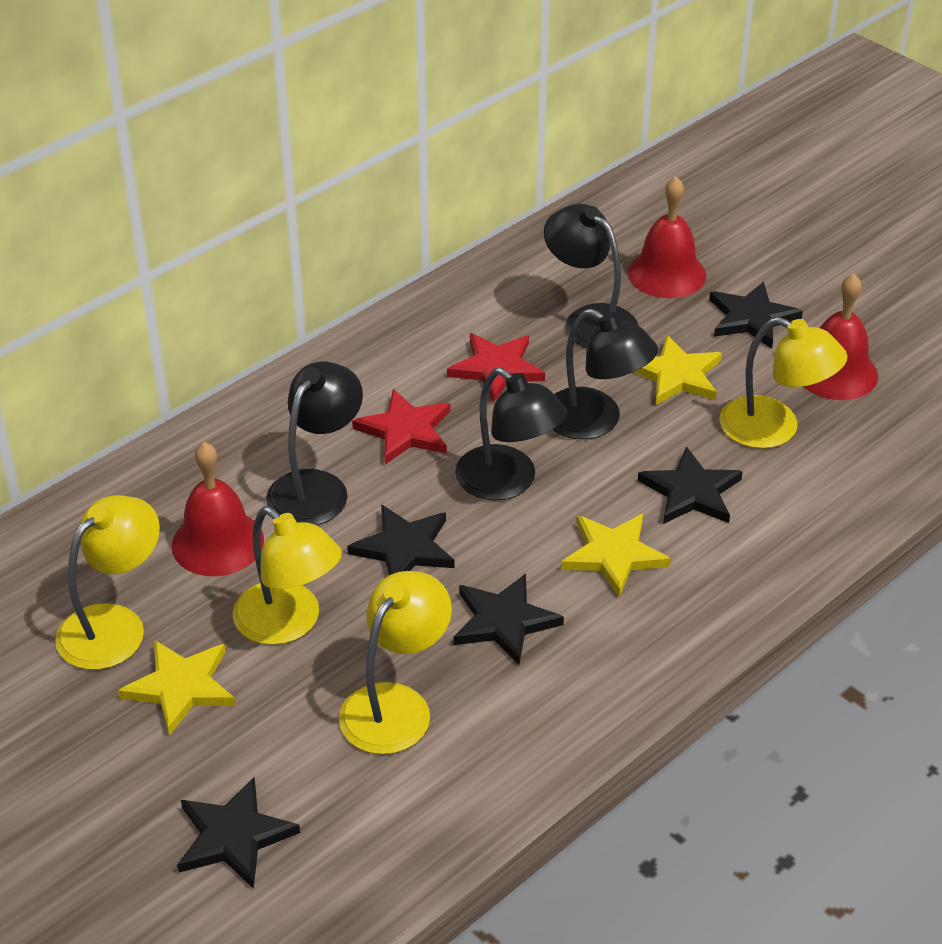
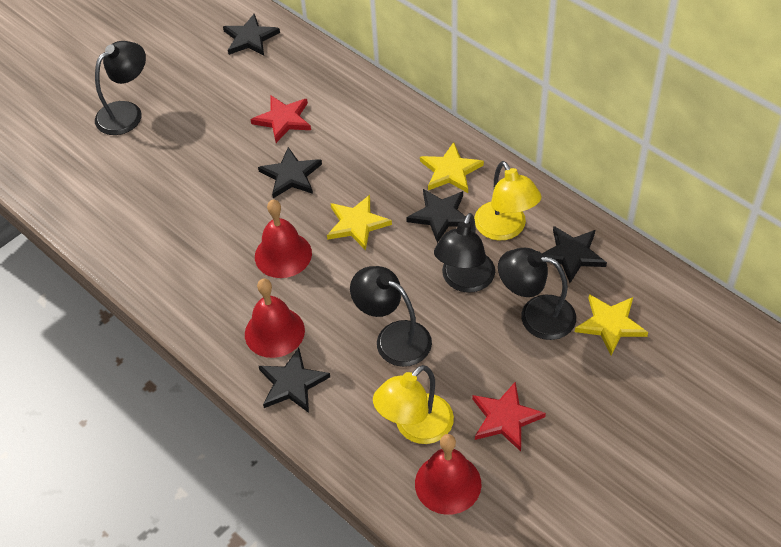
yellow lamp: 4 -> 2

